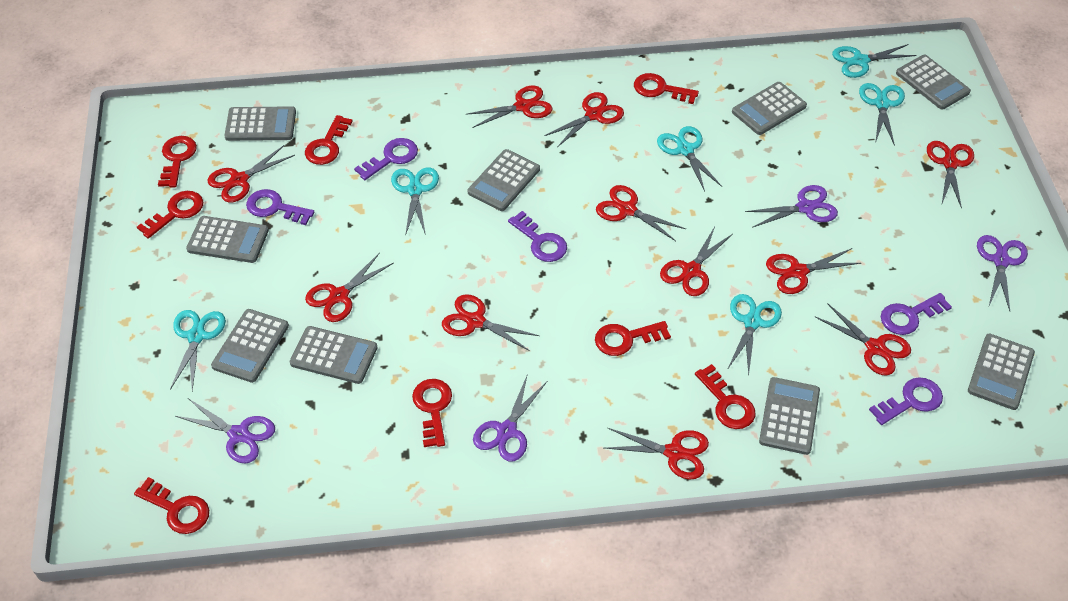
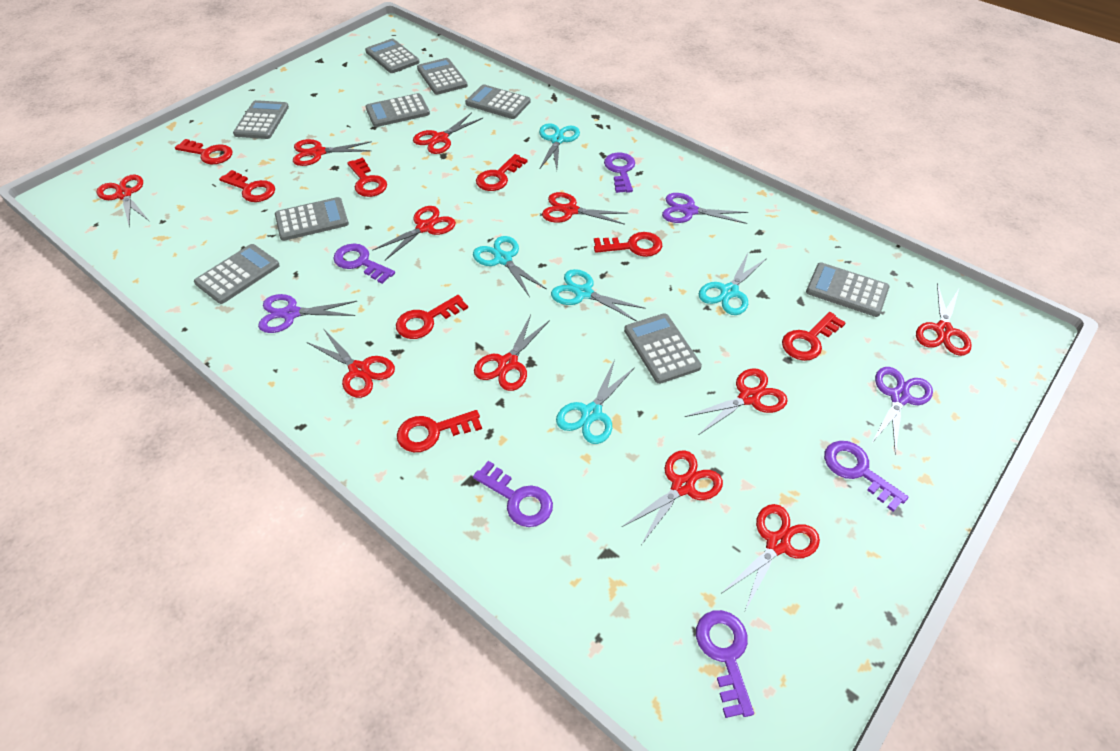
purple scissors: 4 -> 3
turquoise scissors: 6 -> 5

